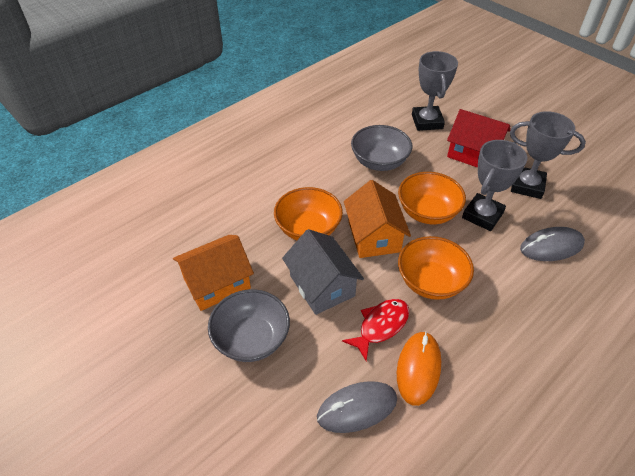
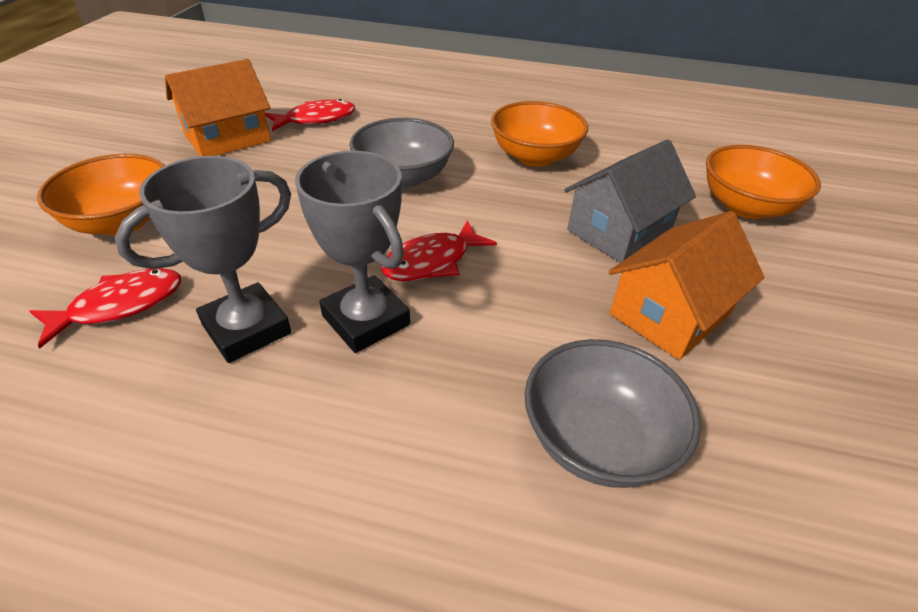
grey mouse: 2 -> 0
grey trophy: 3 -> 2
orange mouse: 1 -> 0
red fish: 1 -> 3
red house: 1 -> 0

